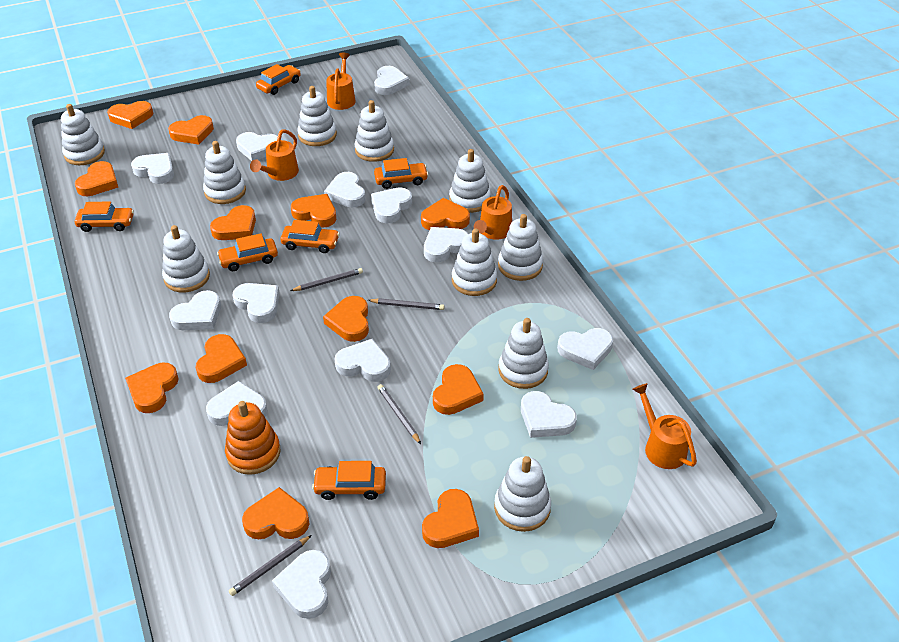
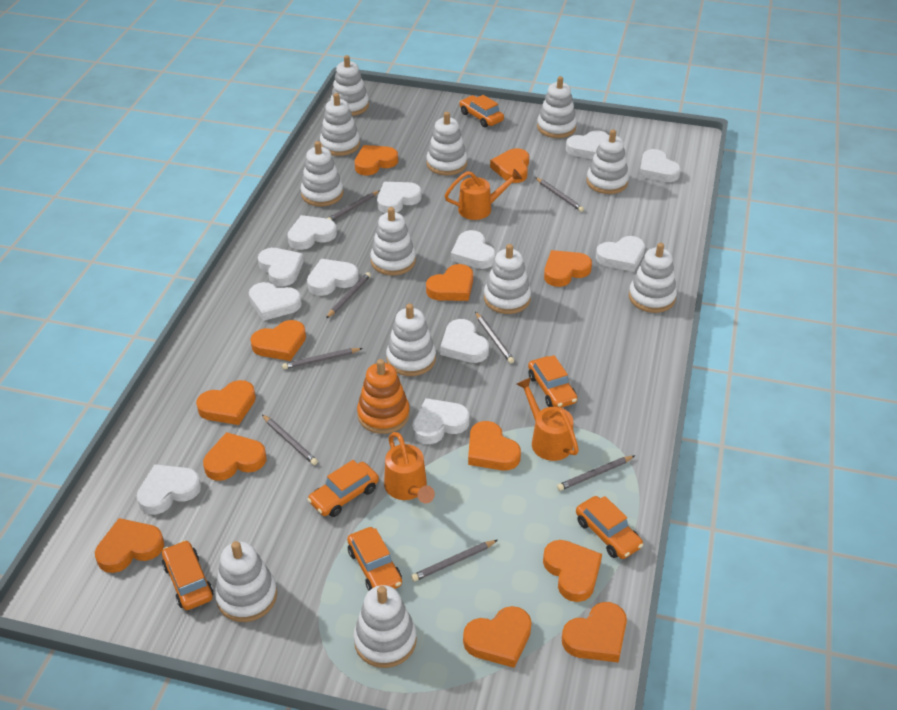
grey pencil: 4 -> 8
orange watering can: 4 -> 3
white heart: 13 -> 12
white stacking toy: 10 -> 12

